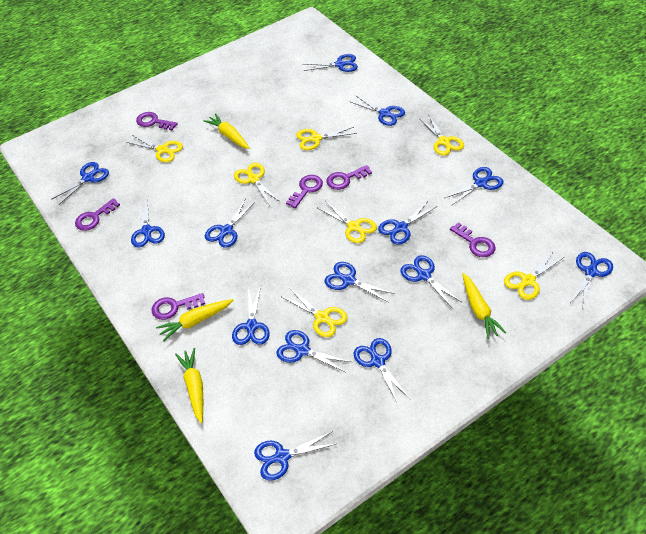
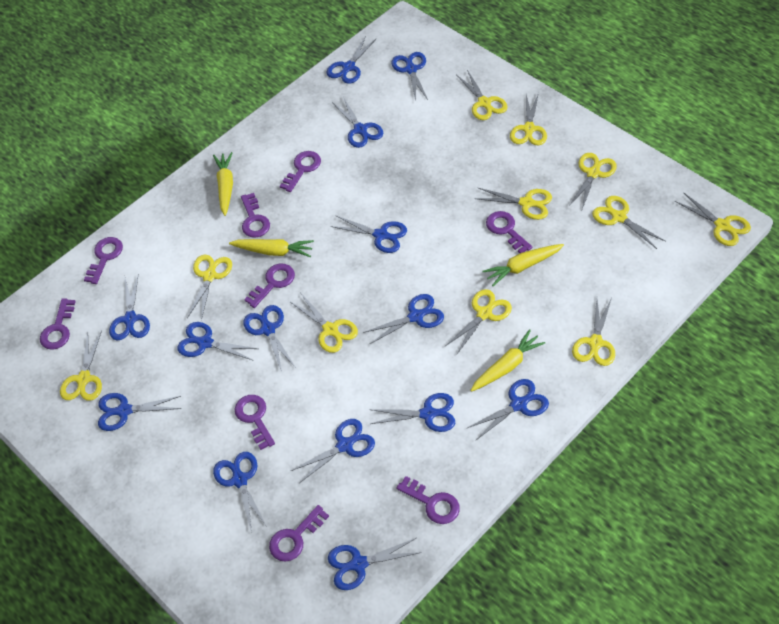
purple key: 6 -> 9
yellow scissors: 7 -> 11

